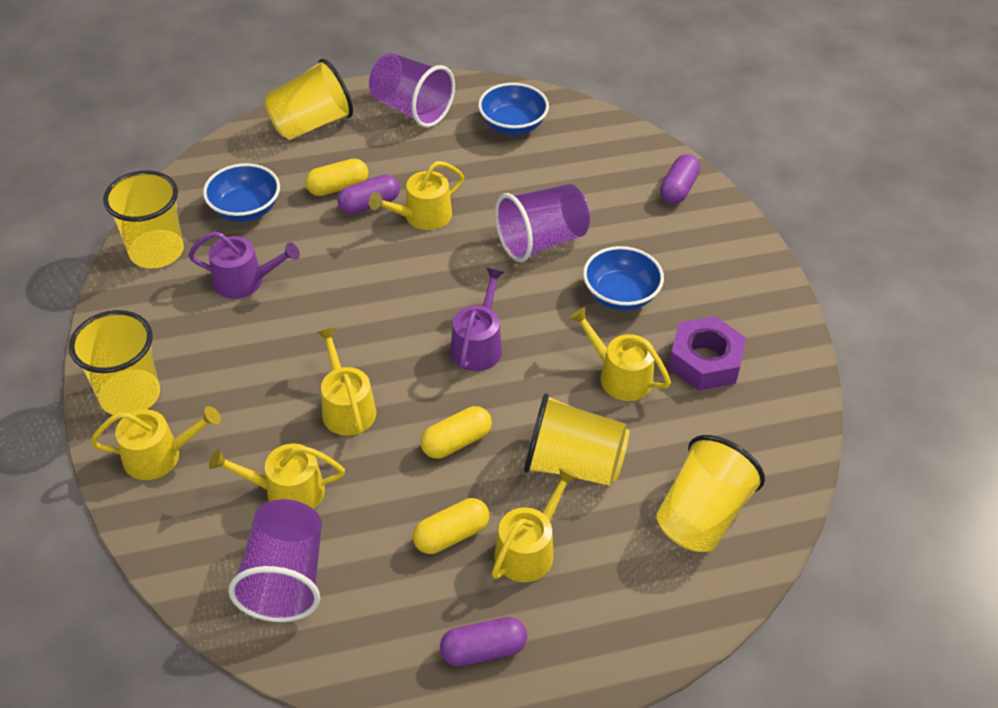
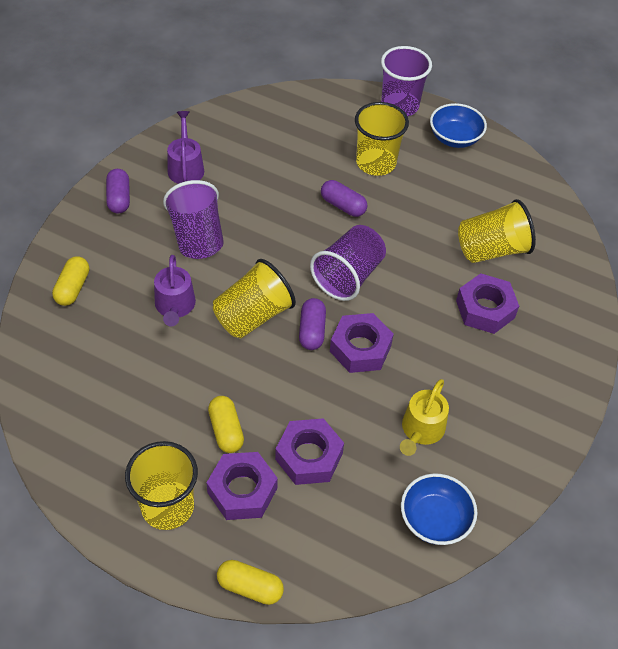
blue bowl: 3 -> 2
purple nut: 1 -> 4
yellow cup: 5 -> 4
yellow watering can: 6 -> 1

